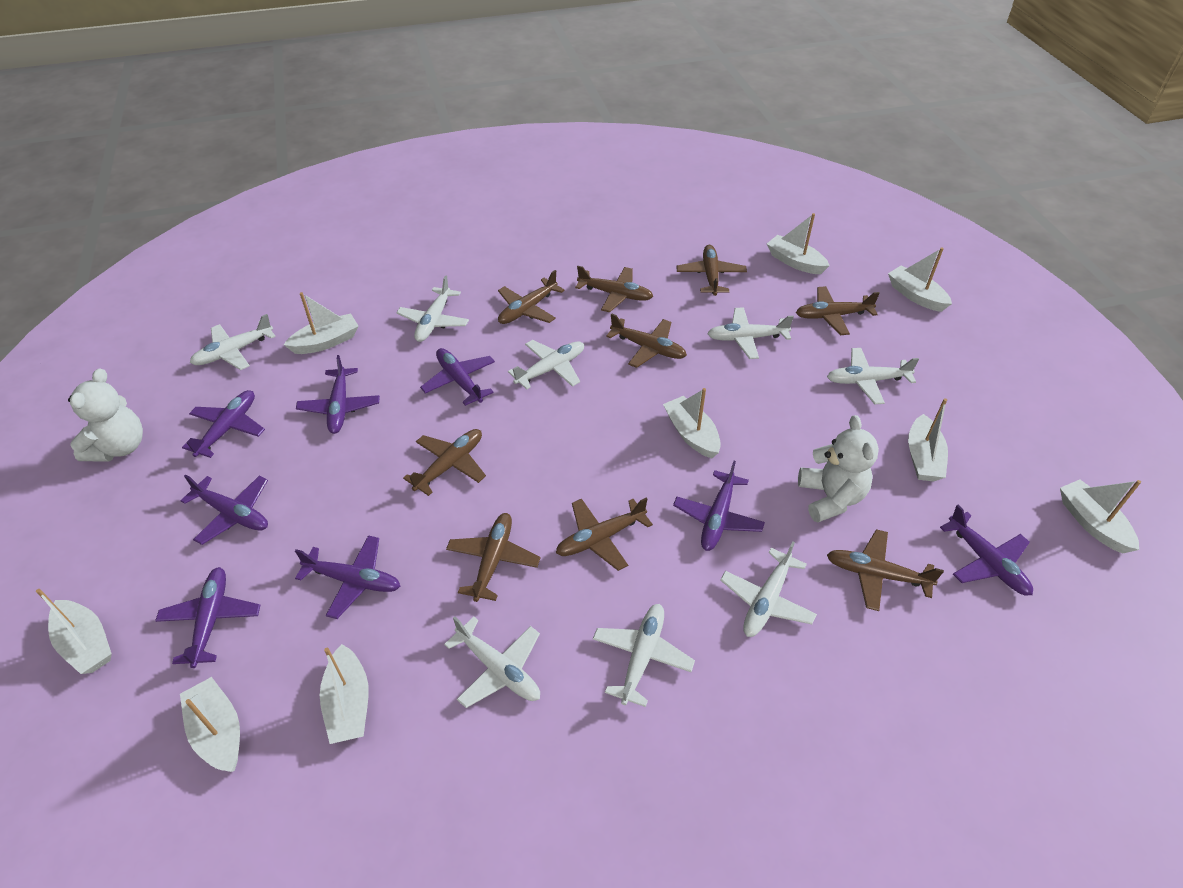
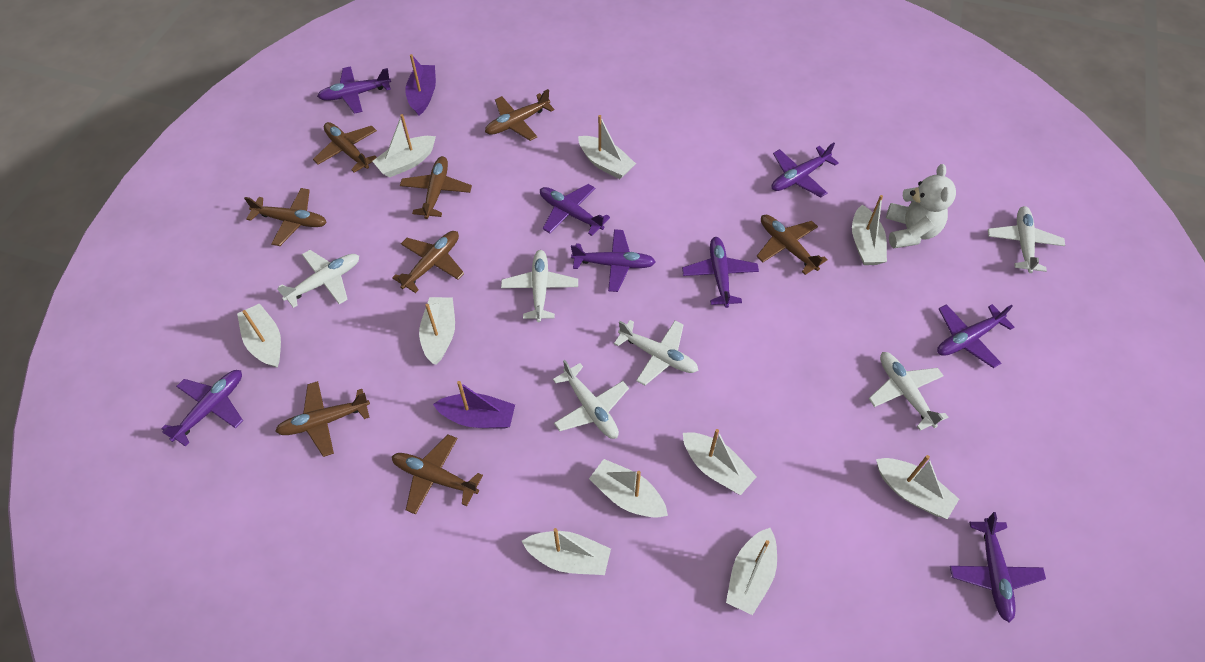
brown plane: 9 -> 8
purple boat: 0 -> 2
white boat: 9 -> 10
white plane: 8 -> 6
white teddy bear: 2 -> 1

